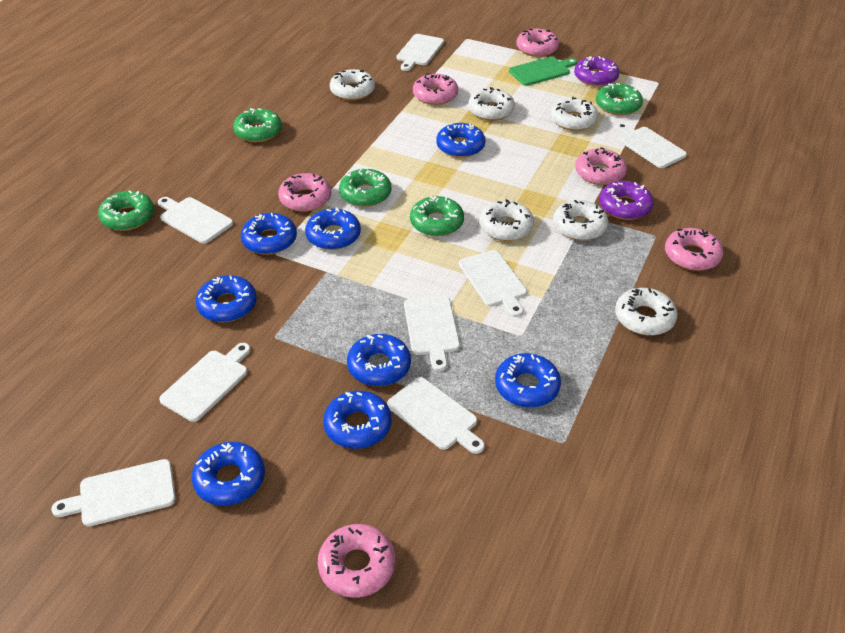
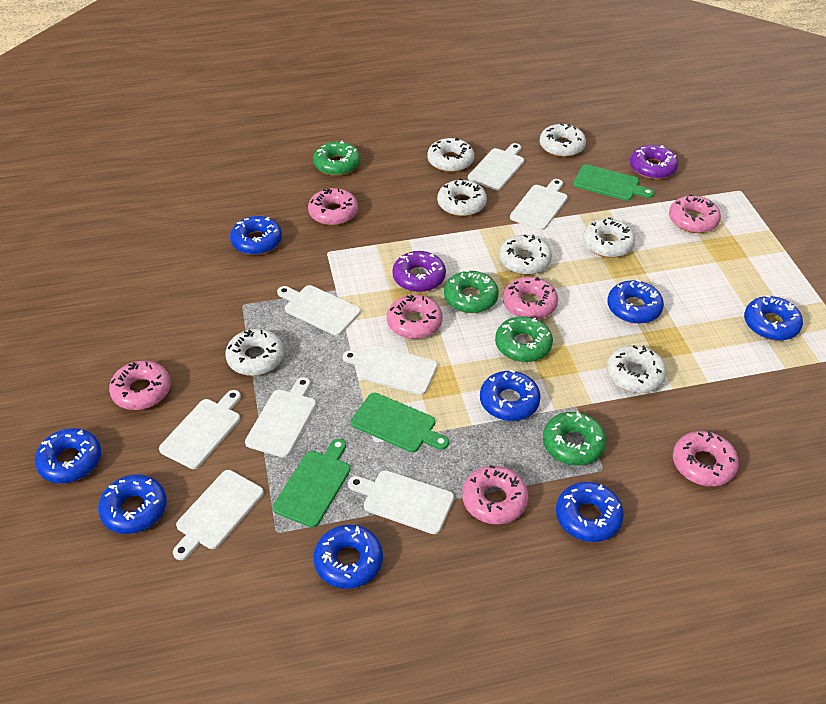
green cutting board: 1 -> 3
green donut: 5 -> 4
pink donut: 6 -> 7
white donut: 6 -> 7

